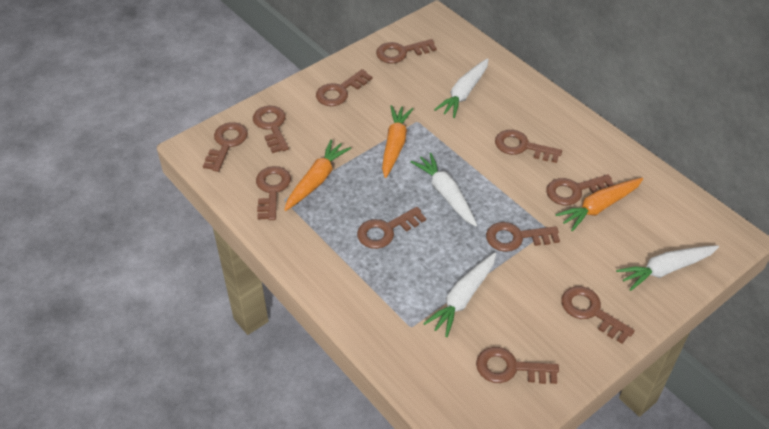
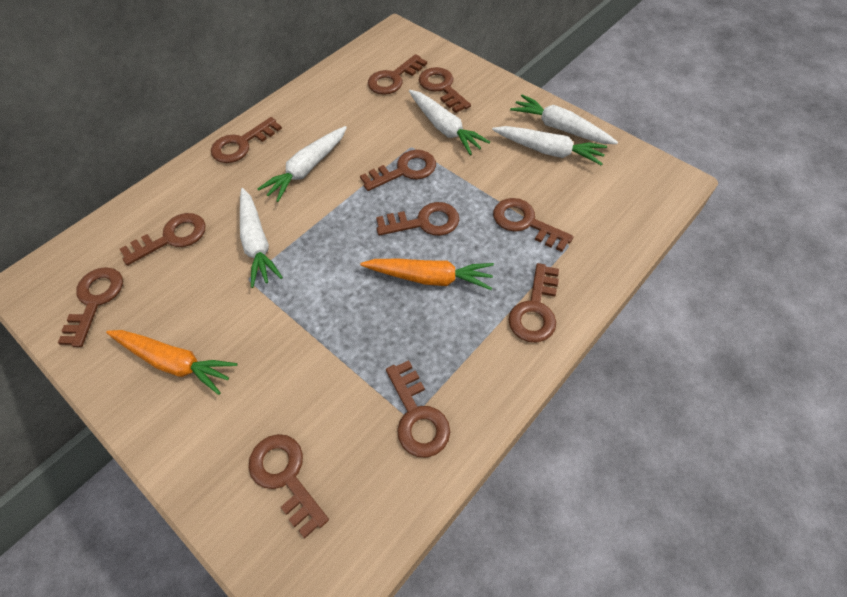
orange carrot: 3 -> 2
white carrot: 4 -> 5

